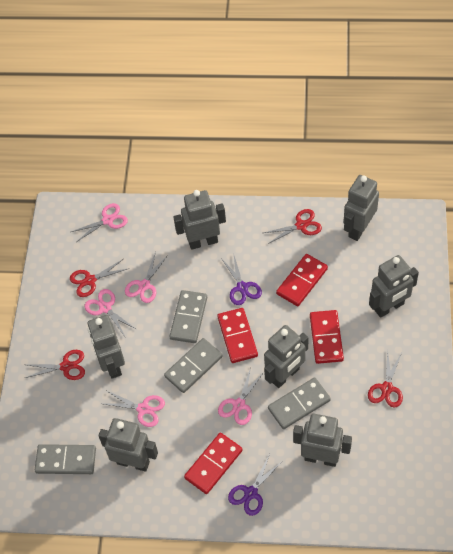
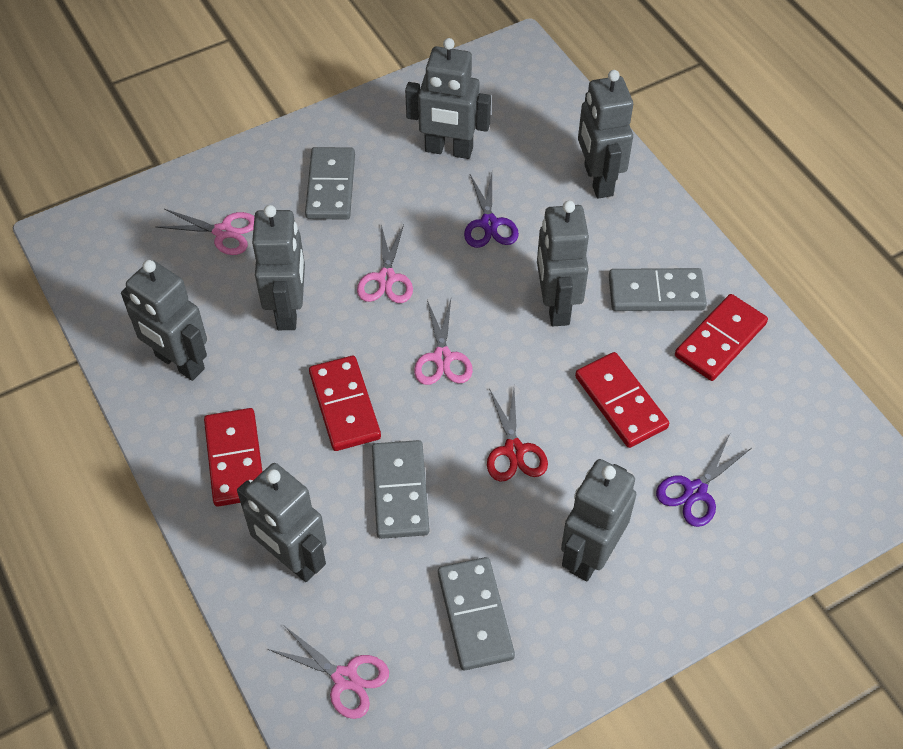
pink scissors: 5 -> 4
red scissors: 4 -> 1

